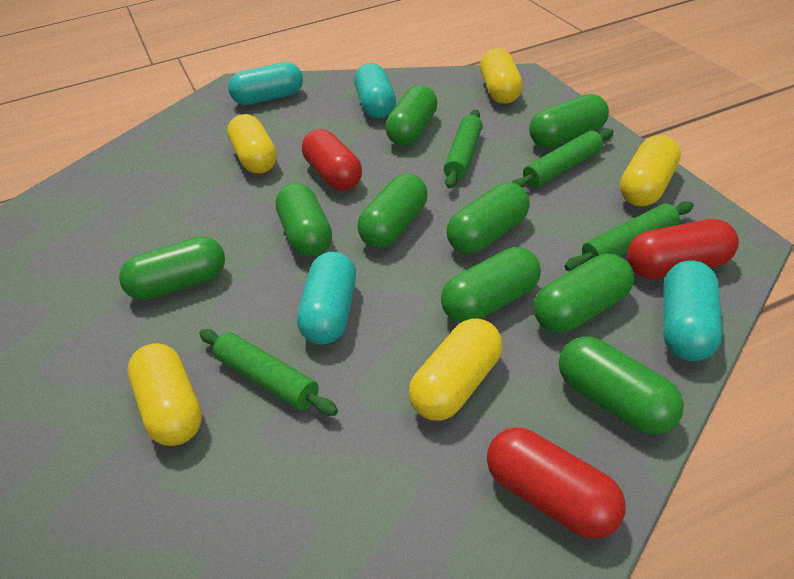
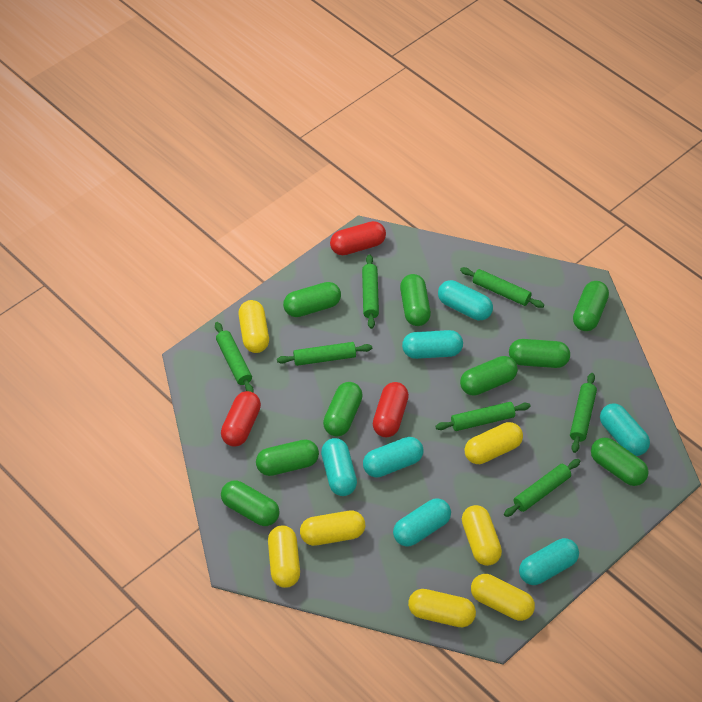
green rolling pin: 4 -> 7
turquoise capsule: 4 -> 7
yellow capsule: 5 -> 7

